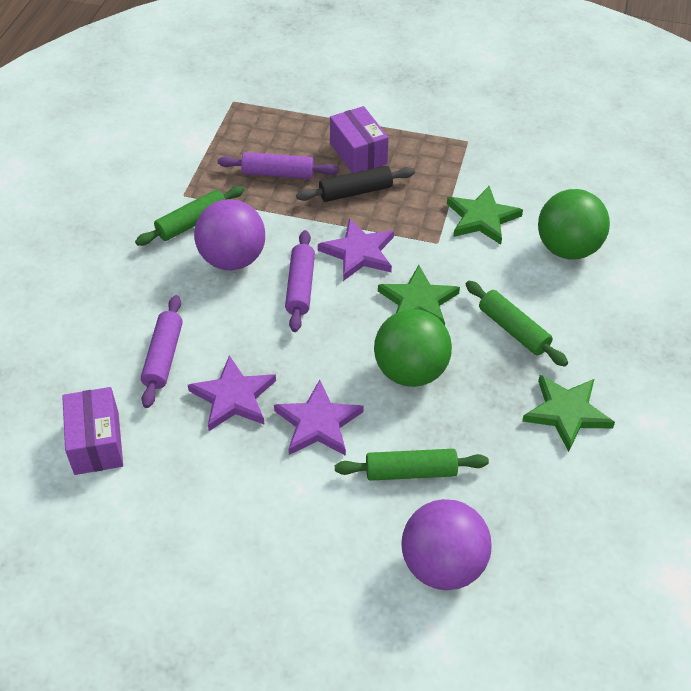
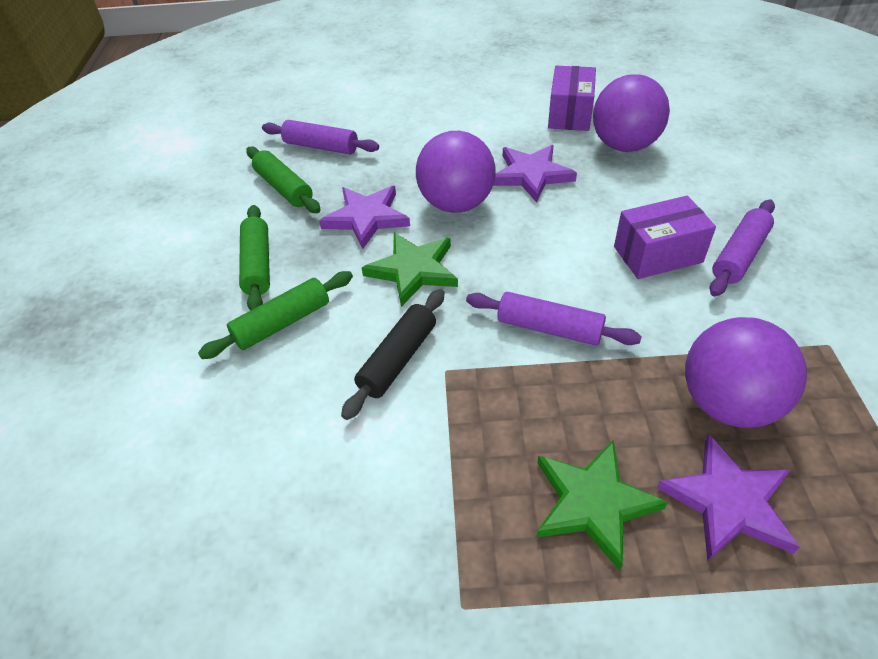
green ball: 2 -> 0
green star: 3 -> 2
purple ball: 2 -> 3

